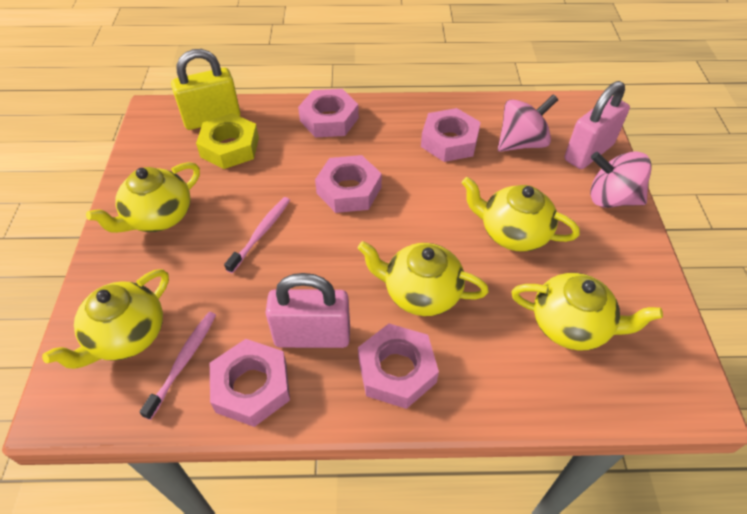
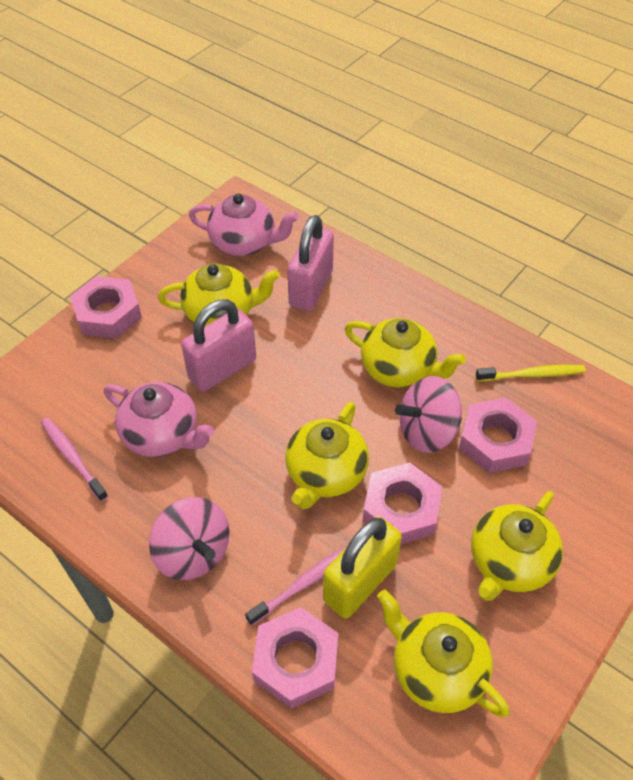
pink nut: 5 -> 4
pink teapot: 0 -> 2
yellow nut: 1 -> 0
yellow toothbrush: 0 -> 1

